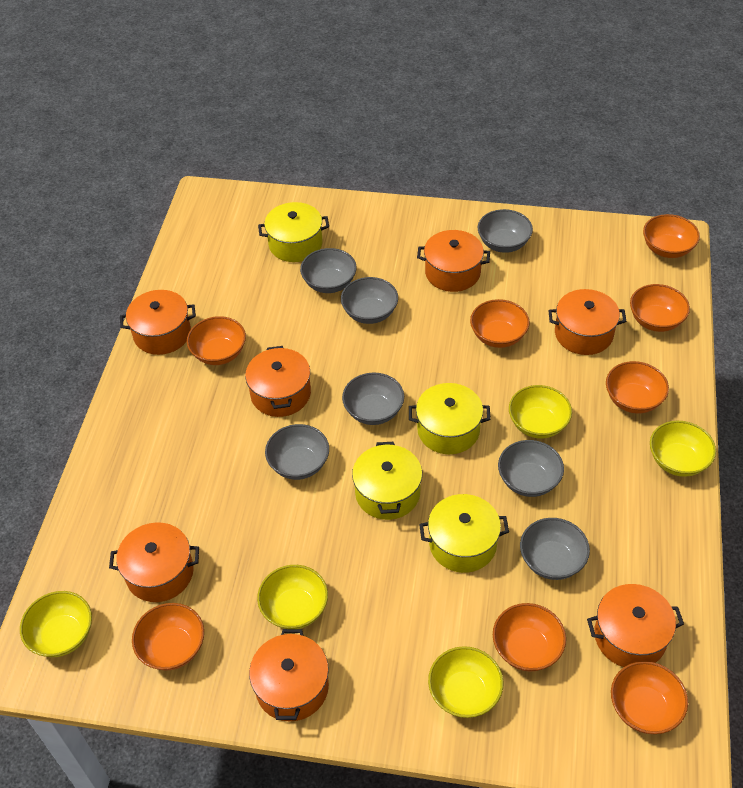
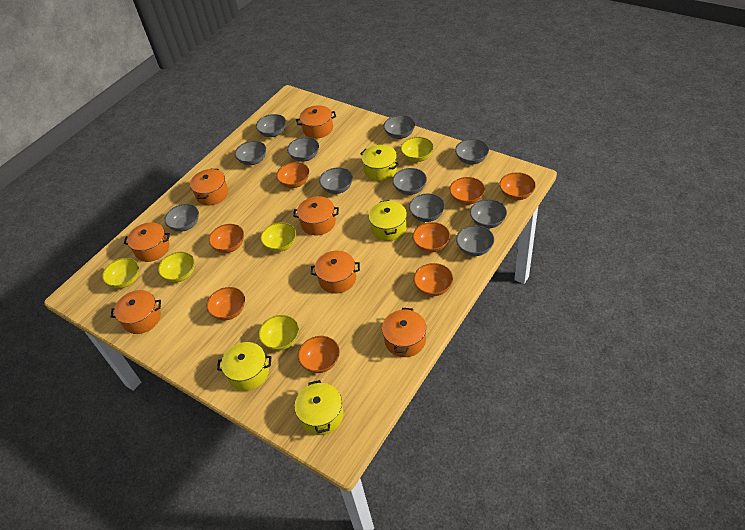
grey bowl: 7 -> 11

